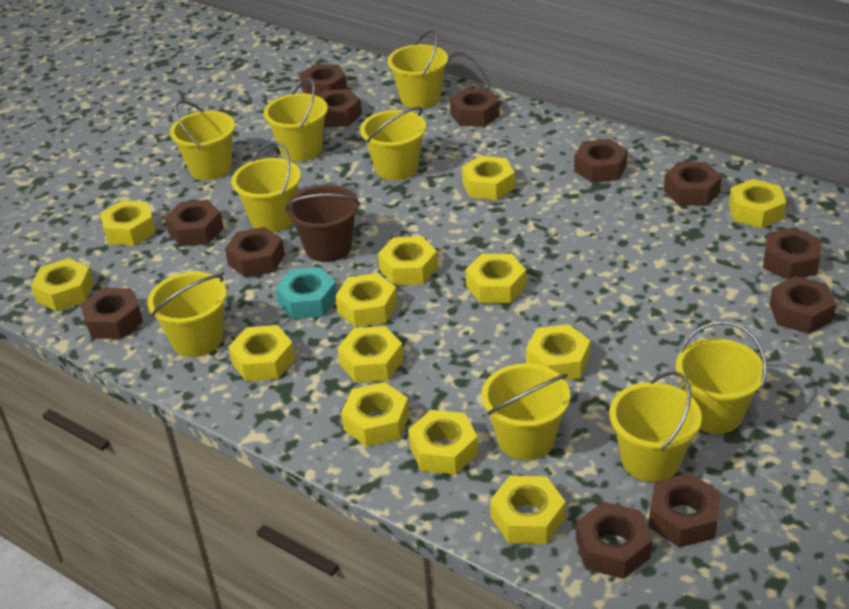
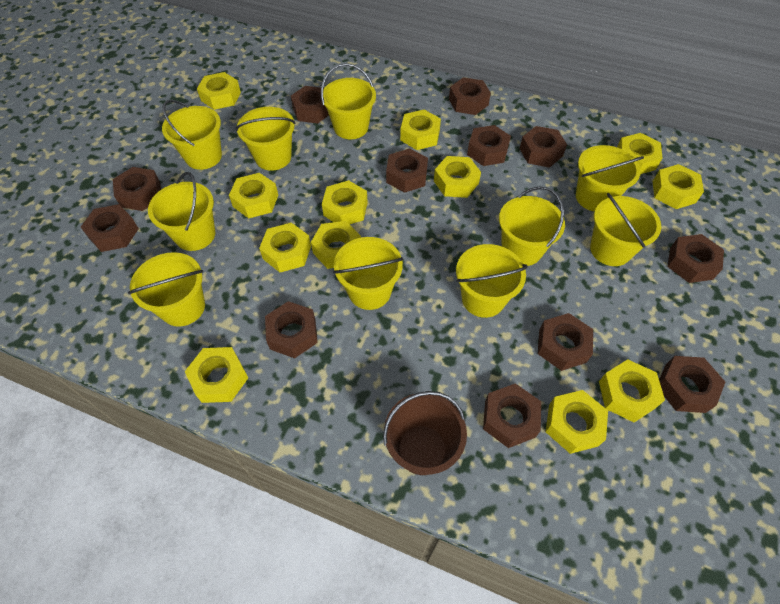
turquoise nut: 1 -> 0
yellow bucket: 9 -> 10
yellow nut: 13 -> 12

